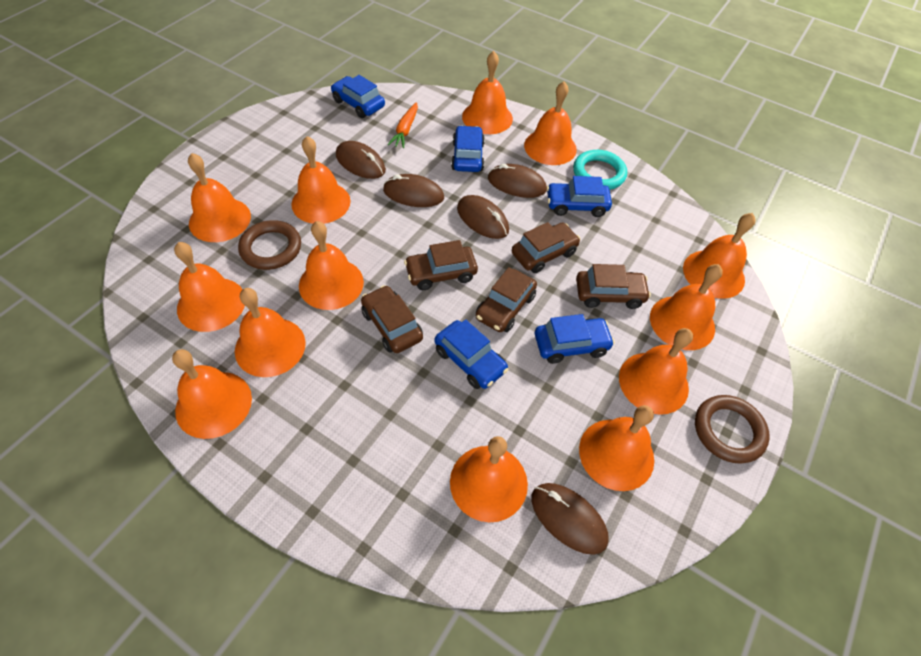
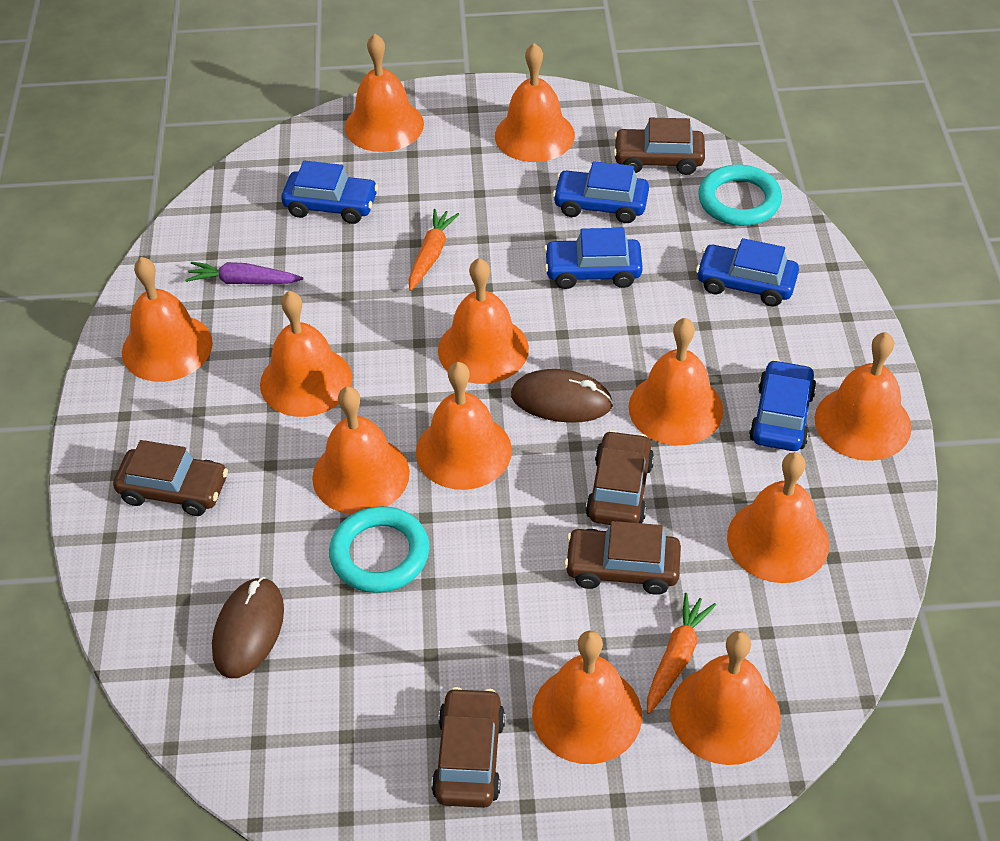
brown mouse: 5 -> 2
brown ring: 2 -> 0
orange bell: 13 -> 12
orange carrot: 1 -> 2
purple carrot: 0 -> 1
turquoise ring: 1 -> 2

